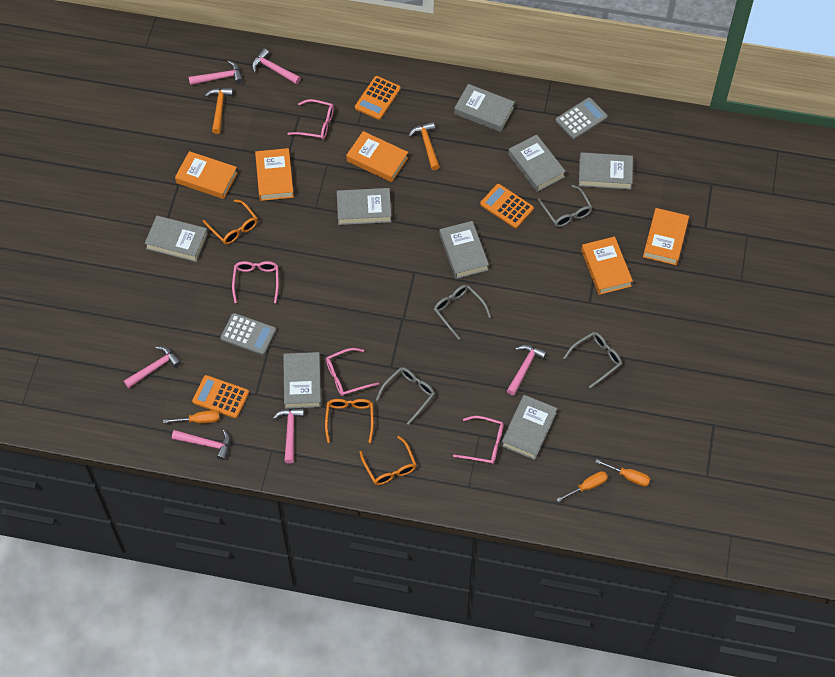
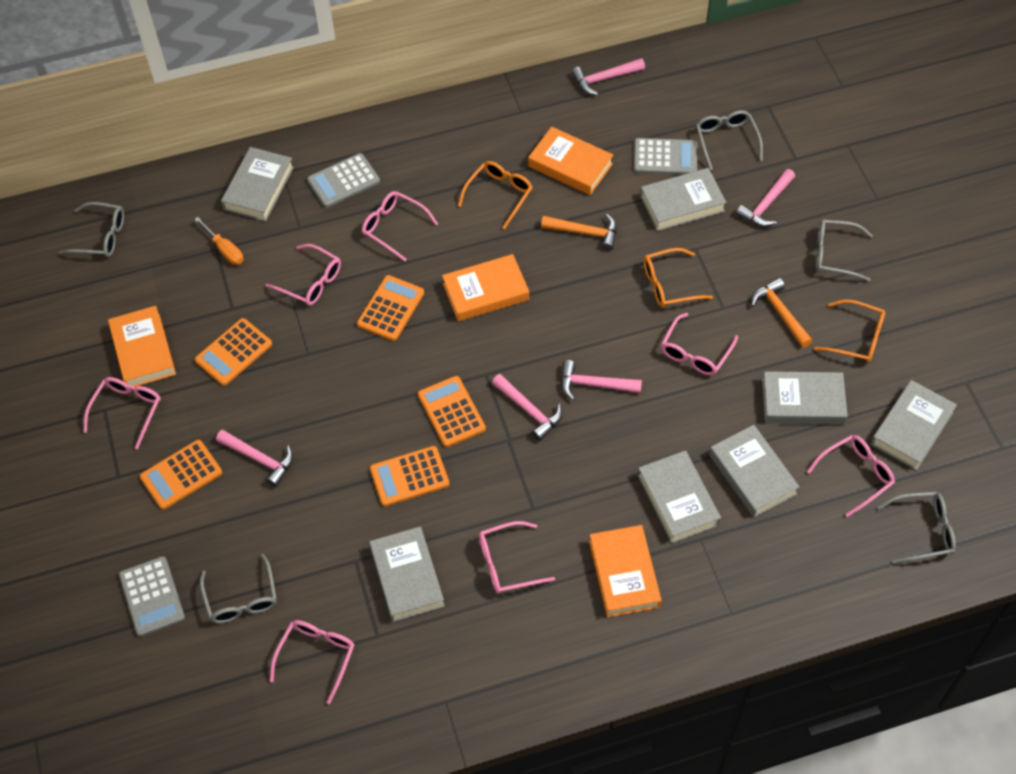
grey book: 8 -> 7
grey calculator: 2 -> 3
grey glasses: 4 -> 5
orange book: 5 -> 4
orange calculator: 3 -> 5
orange screwdriver: 3 -> 1
pink glasses: 4 -> 7
pink hammer: 6 -> 5

